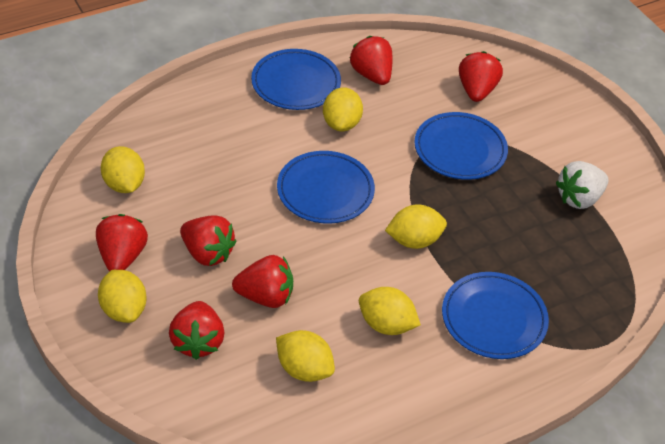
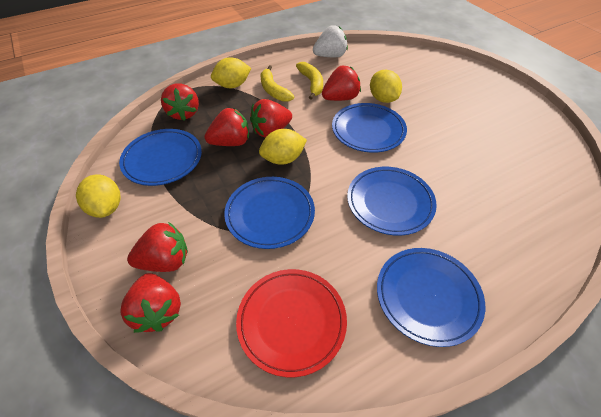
blue plate: 4 -> 5
red plate: 0 -> 1
yellow banana: 0 -> 2
yellow lemon: 6 -> 4

